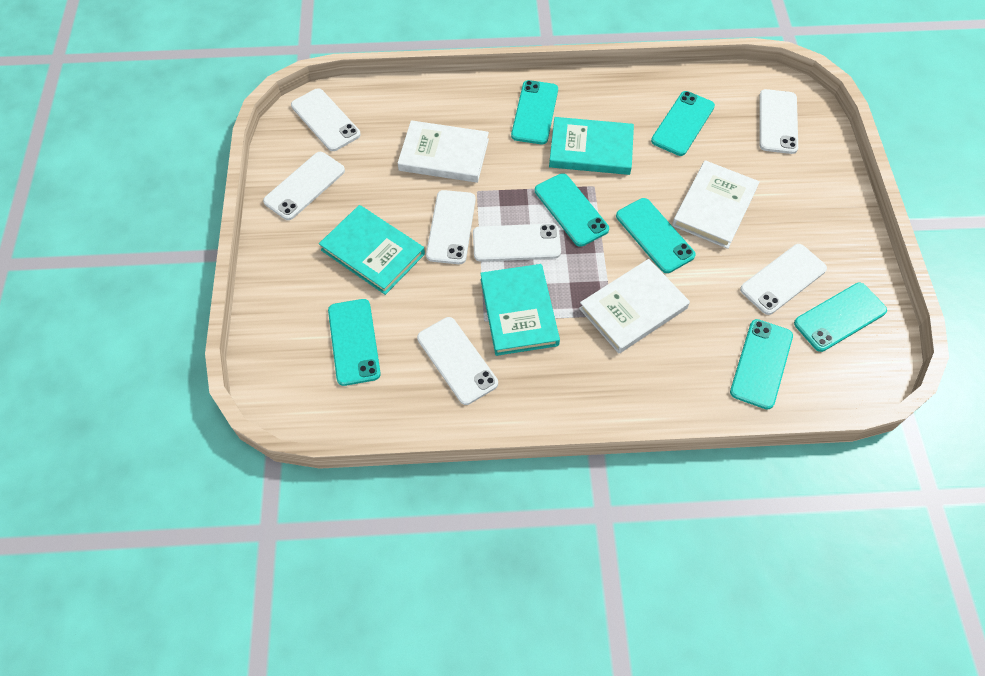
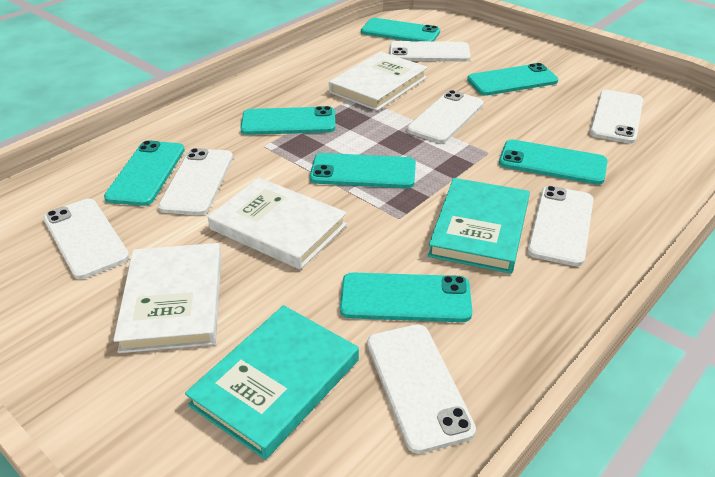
turquoise book: 3 -> 2

